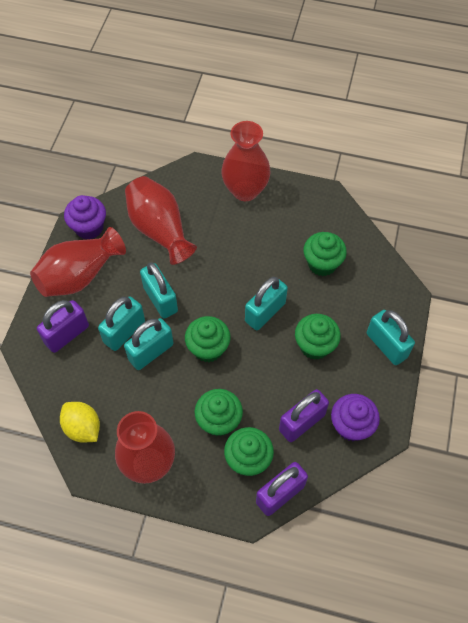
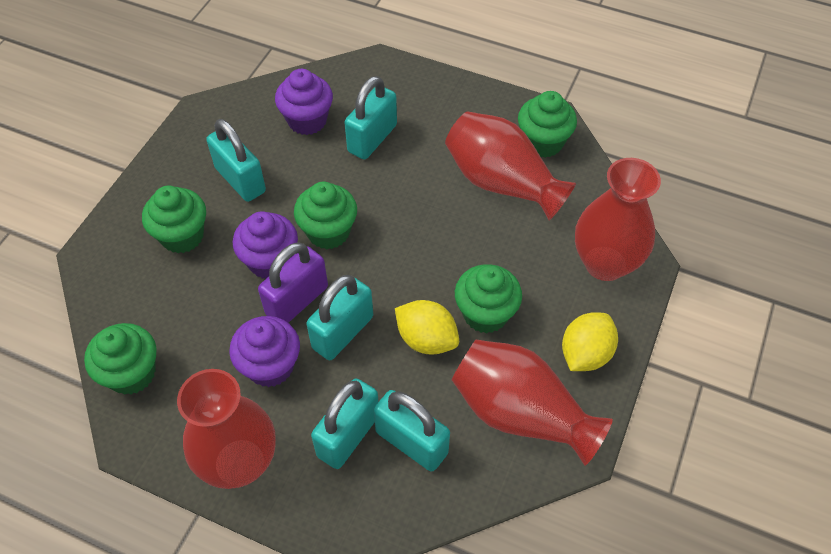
purple cupcake: 2 -> 3
purple padlock: 3 -> 1
yellow lemon: 1 -> 2

